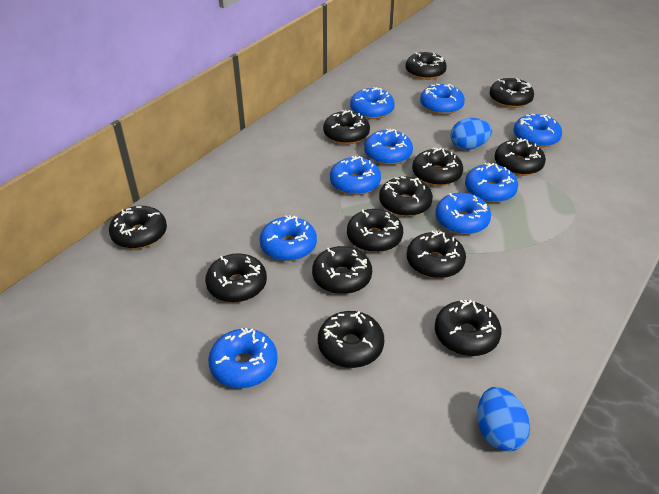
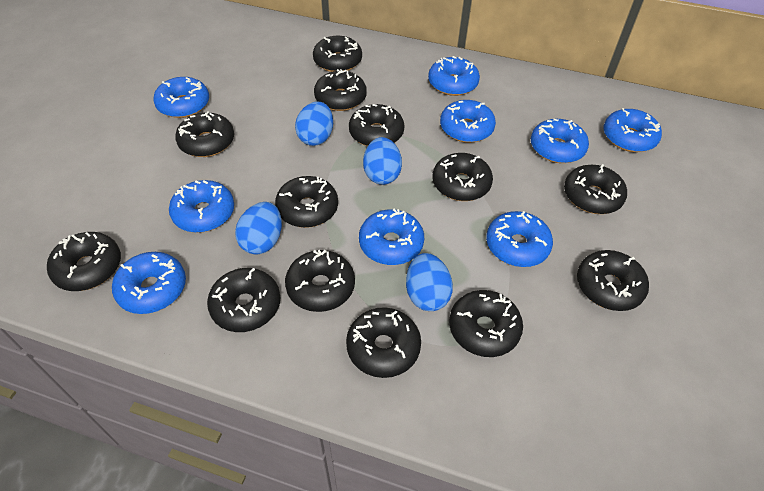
blue egg: 2 -> 4

